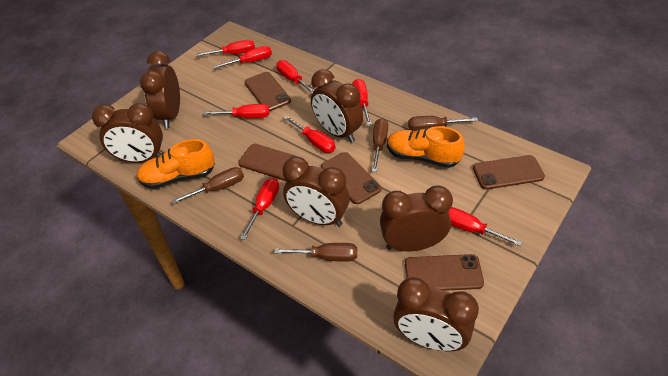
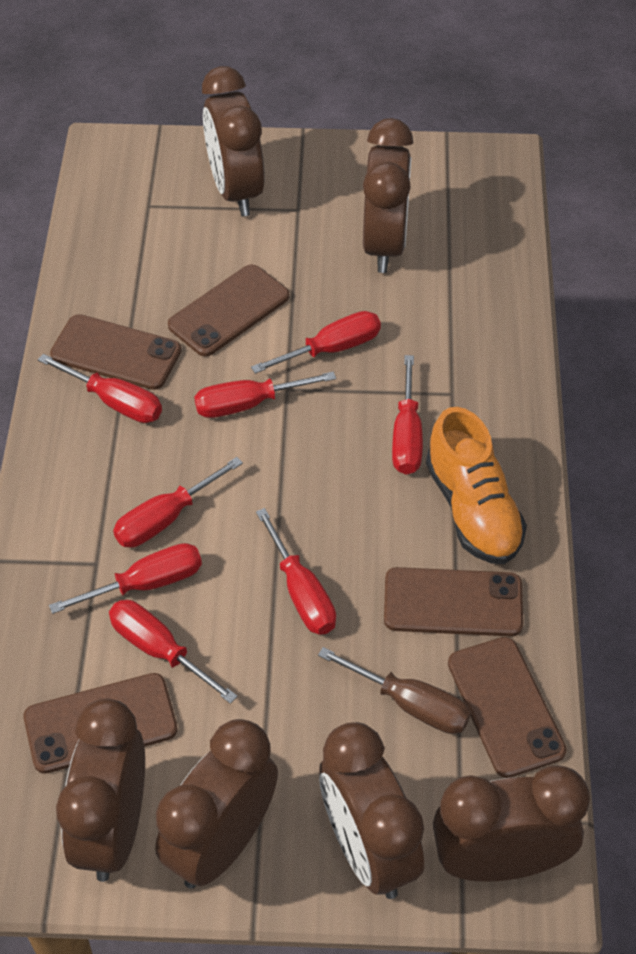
brown screwdriver: 4 -> 1
orange shoe: 2 -> 1

